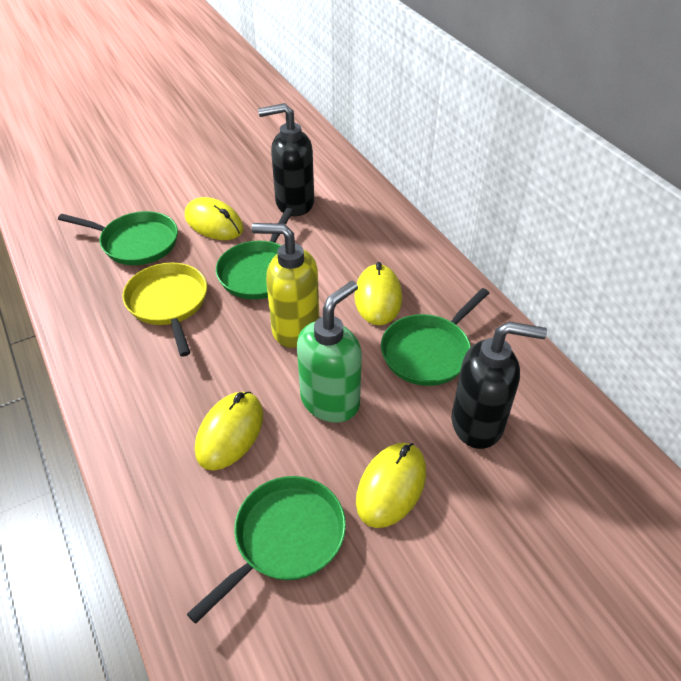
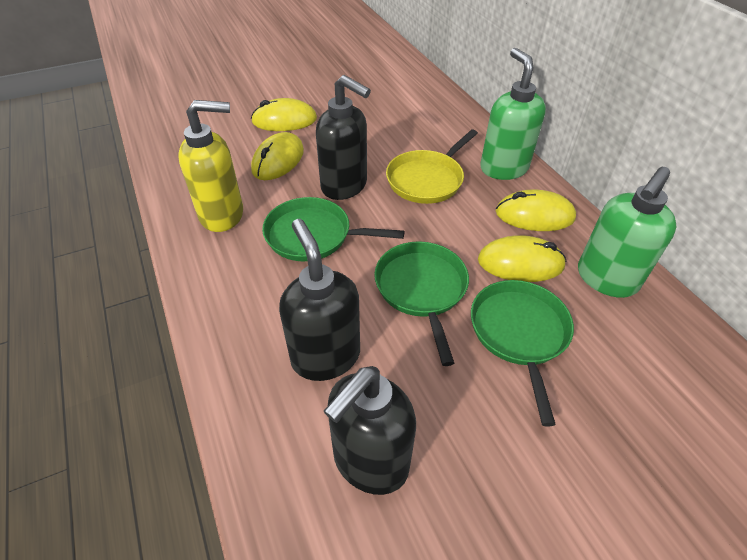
black soap dispenser: 2 -> 3
green pan: 4 -> 3
green soap dispenser: 1 -> 2

